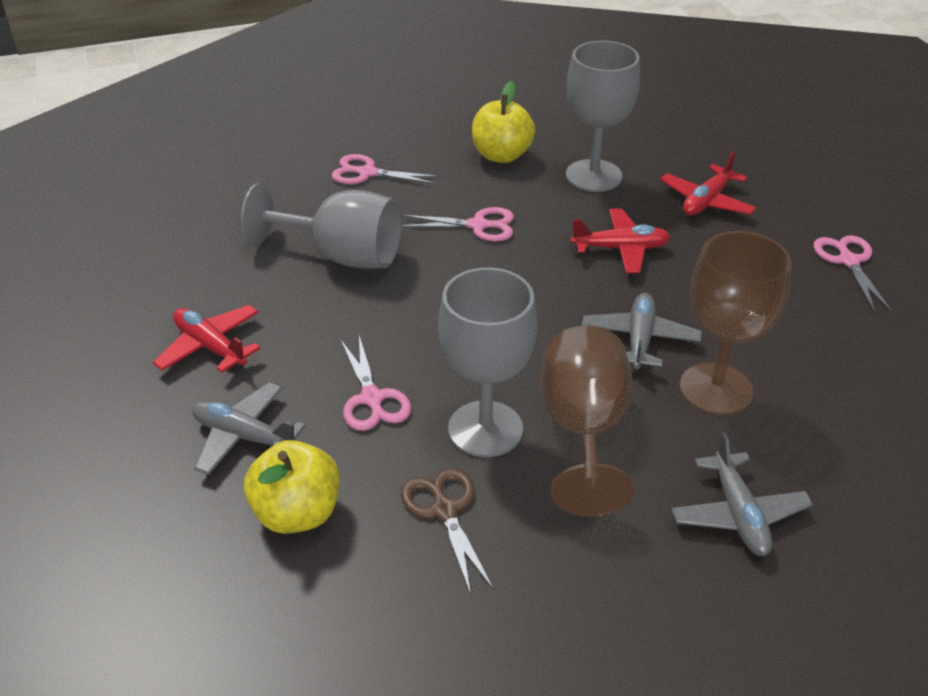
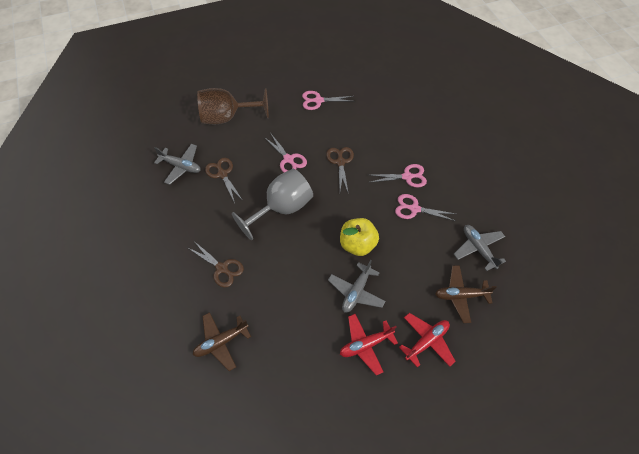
brown goblet: 2 -> 1
brown plane: 0 -> 2
brown scissors: 1 -> 3
grey goblet: 3 -> 1
red plane: 3 -> 2
yellow apple: 2 -> 1

